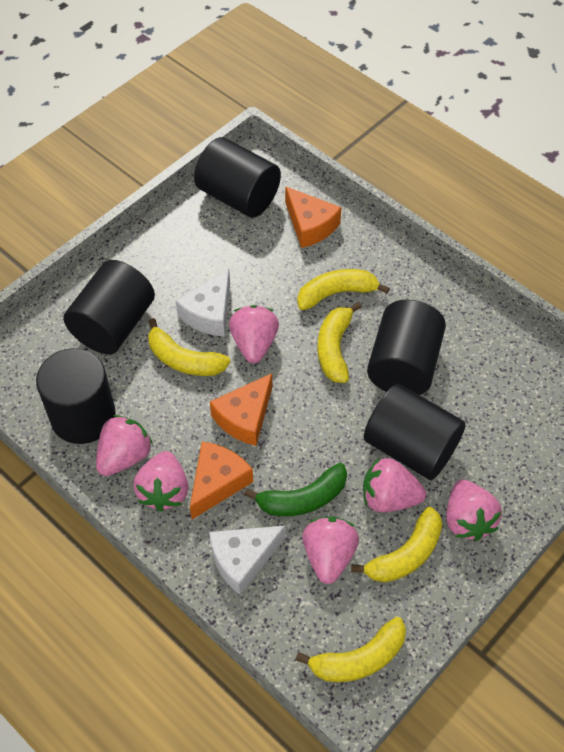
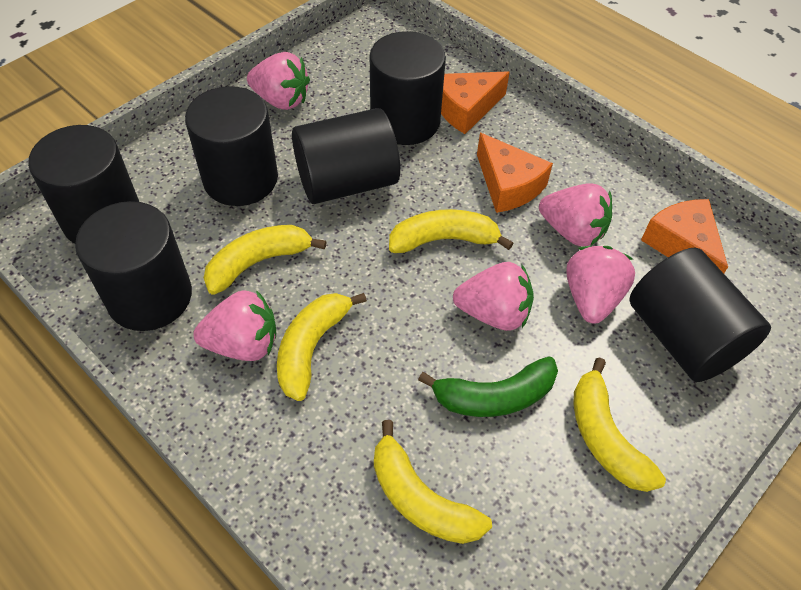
black cylinder: 5 -> 6
pink strawberry: 6 -> 5
white cheese: 2 -> 0

